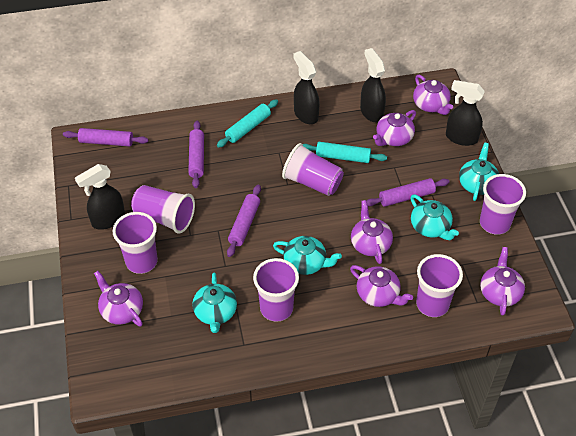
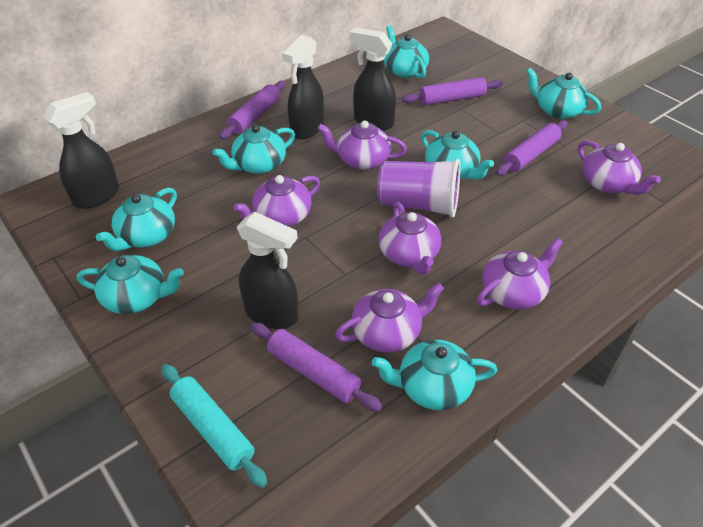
purple cup: 6 -> 1
turquoise rolling pin: 2 -> 1
turquoise teapot: 4 -> 7

